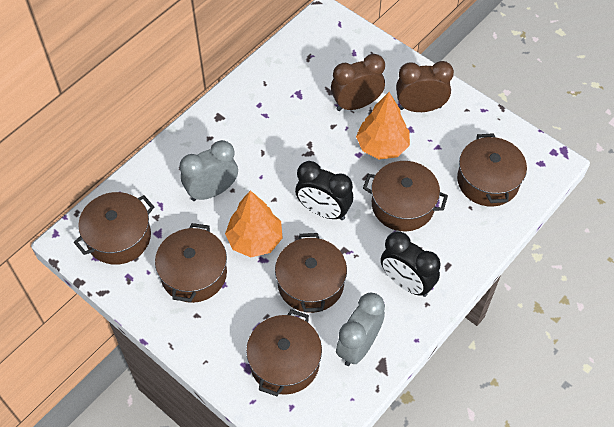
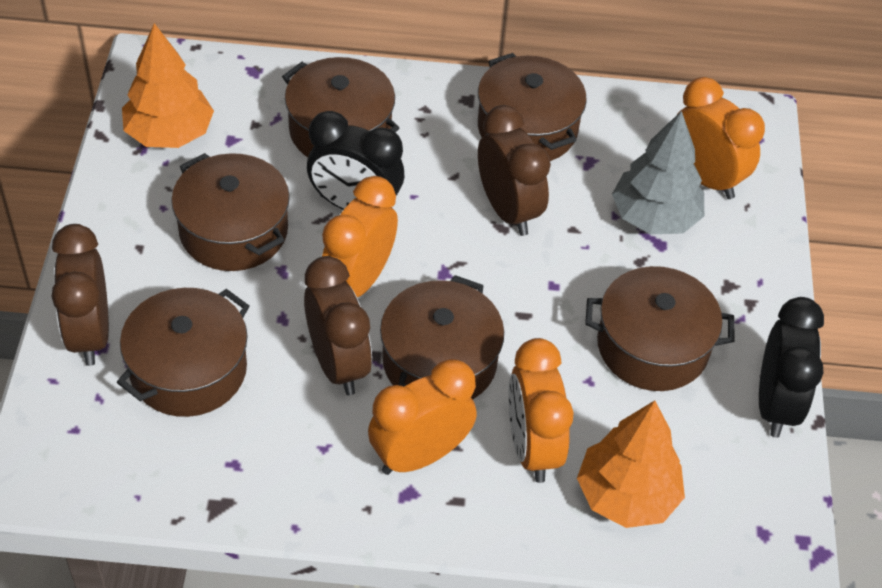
brown clock: 2 -> 3
grey clock: 2 -> 0
grey tree: 0 -> 1
orange clock: 0 -> 4

